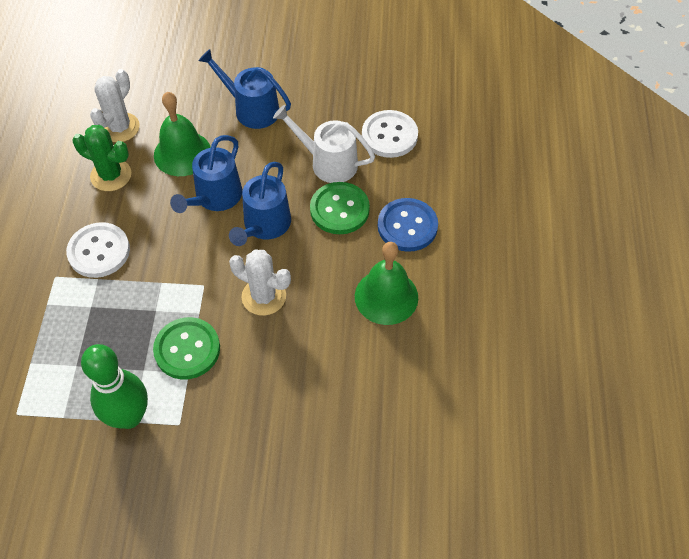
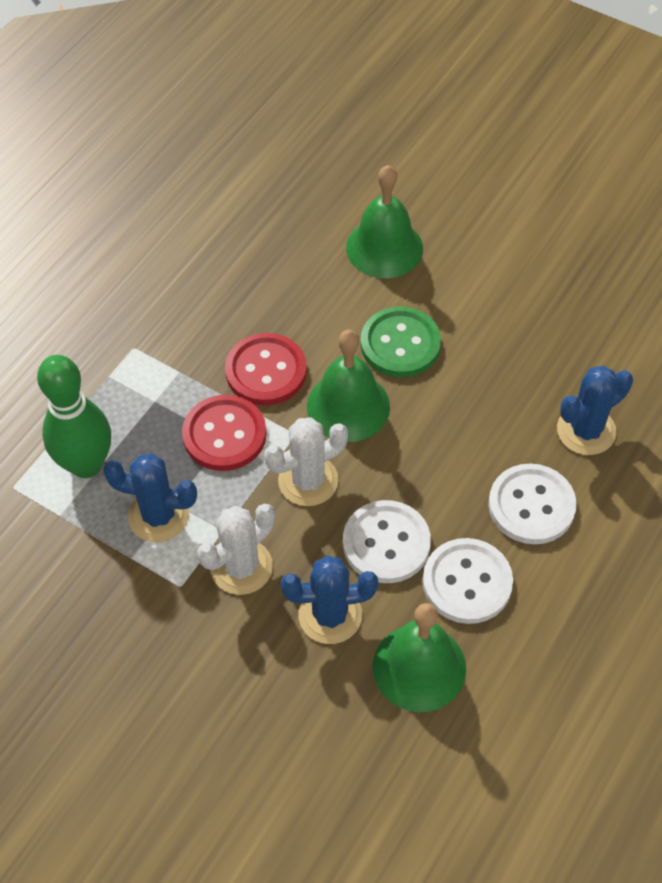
blue button: 1 -> 0
blue cactus: 0 -> 3
blue watering can: 3 -> 0
green bell: 2 -> 3
green button: 2 -> 1
green cactus: 1 -> 0
red button: 0 -> 2
white button: 2 -> 3
white watering can: 1 -> 0

